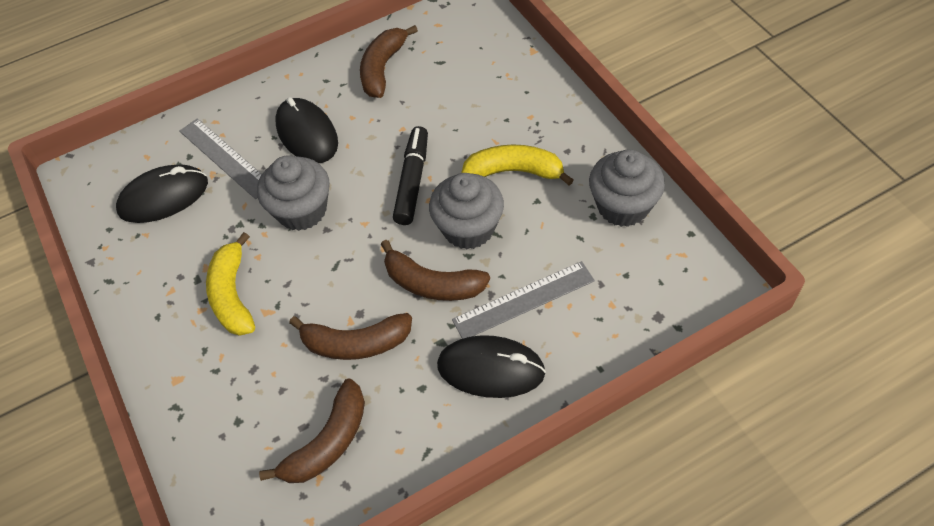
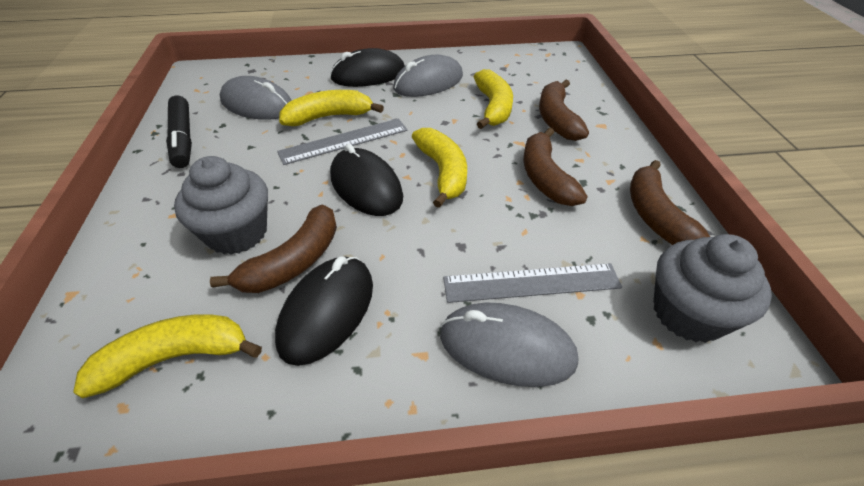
grey cupcake: 3 -> 2
grey mouse: 0 -> 3
yellow banana: 2 -> 4

